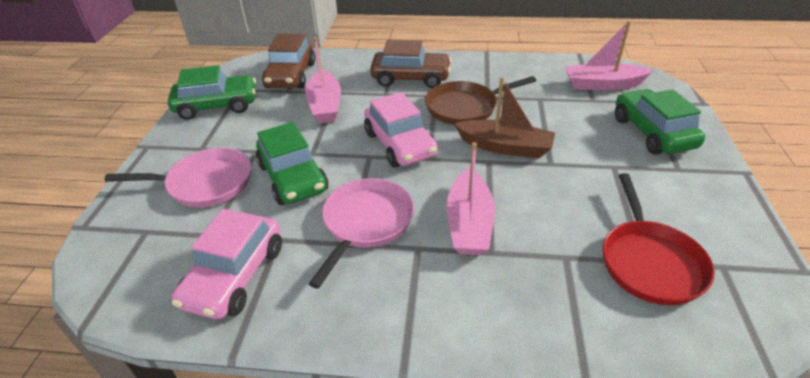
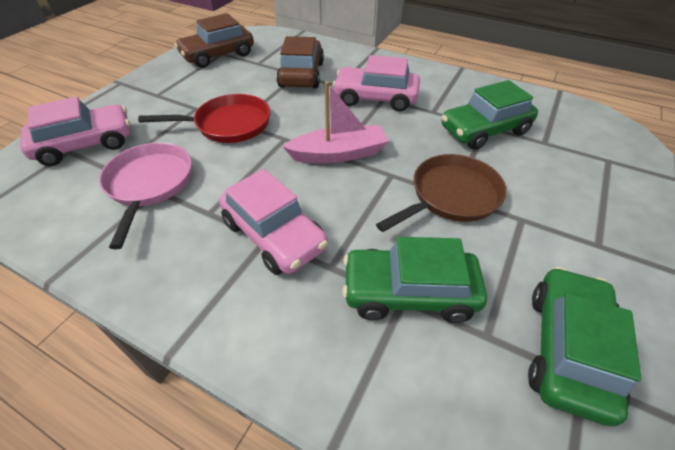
brown boat: 1 -> 0
pink boat: 3 -> 1
pink car: 2 -> 3
pink pan: 2 -> 1

